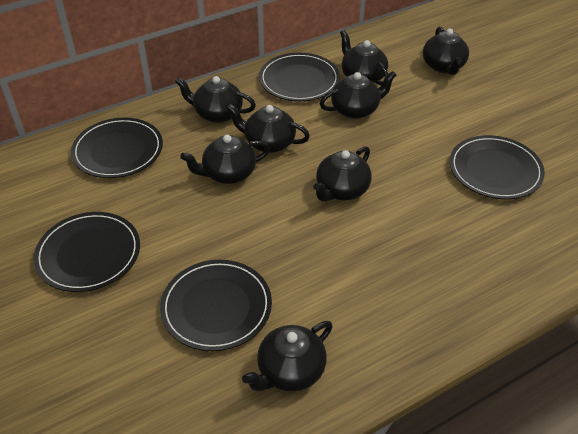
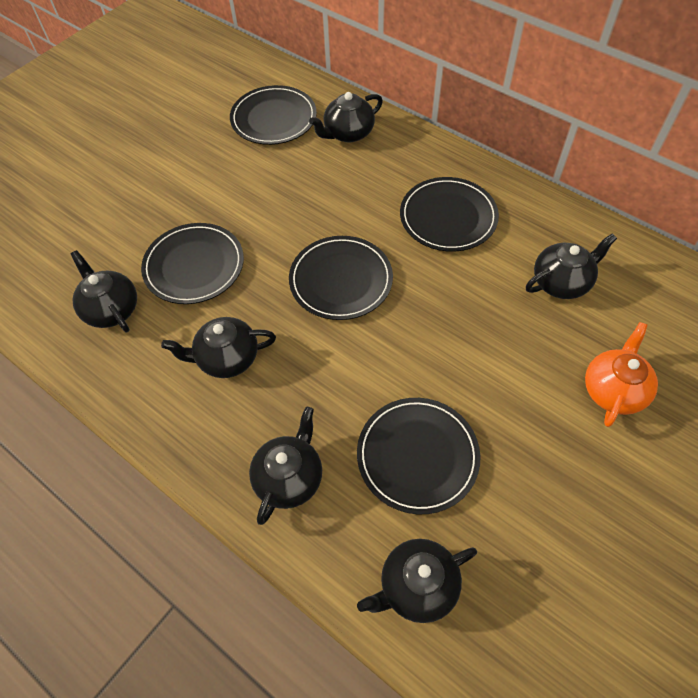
black teapot: 8 -> 6
orange teapot: 0 -> 1

